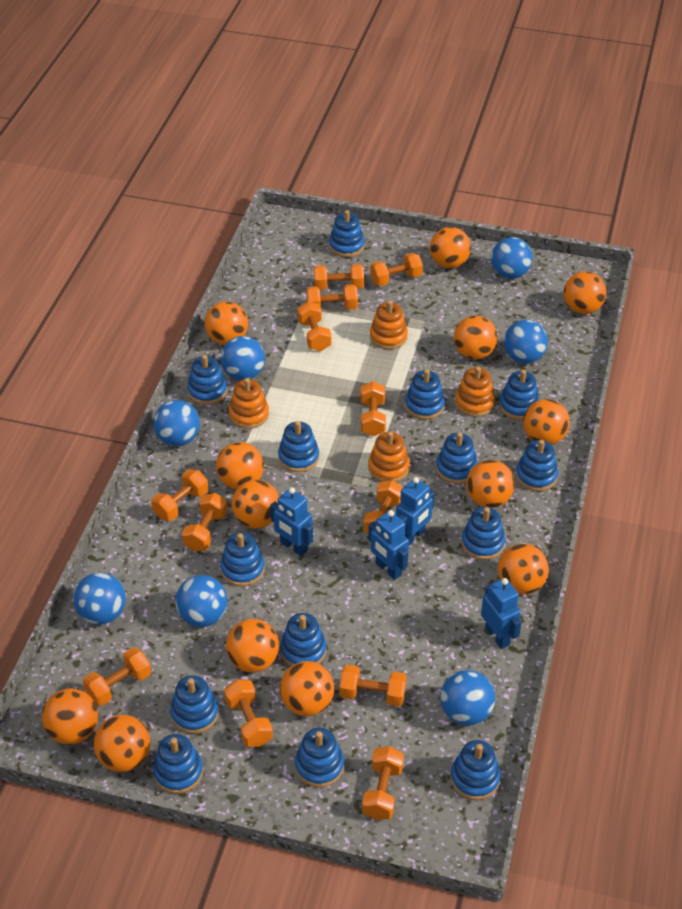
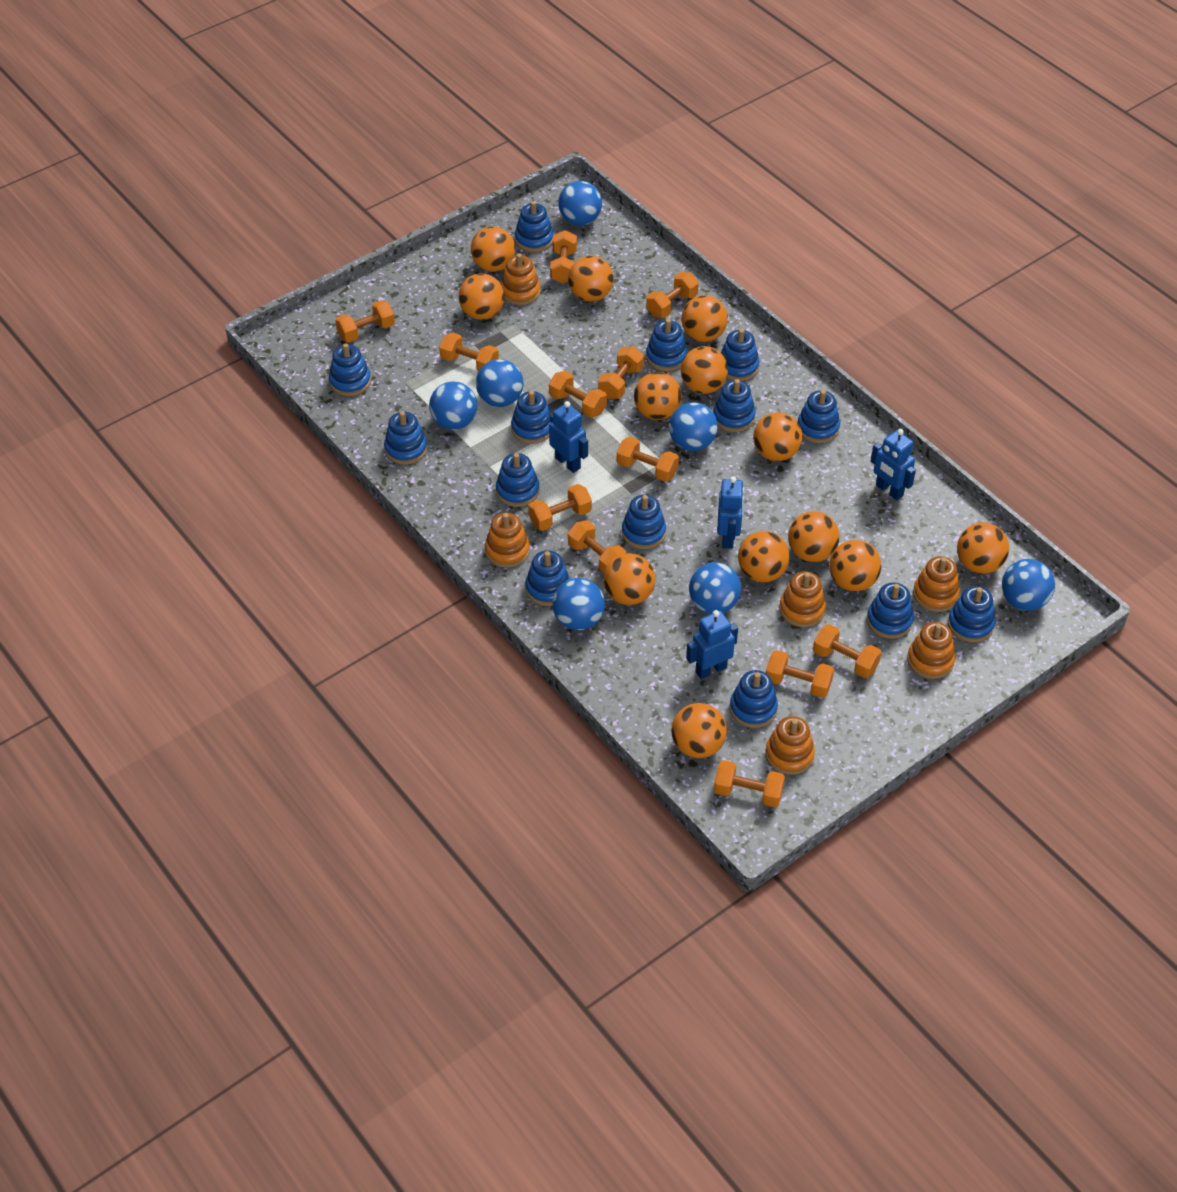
orange stacking toy: 4 -> 6

